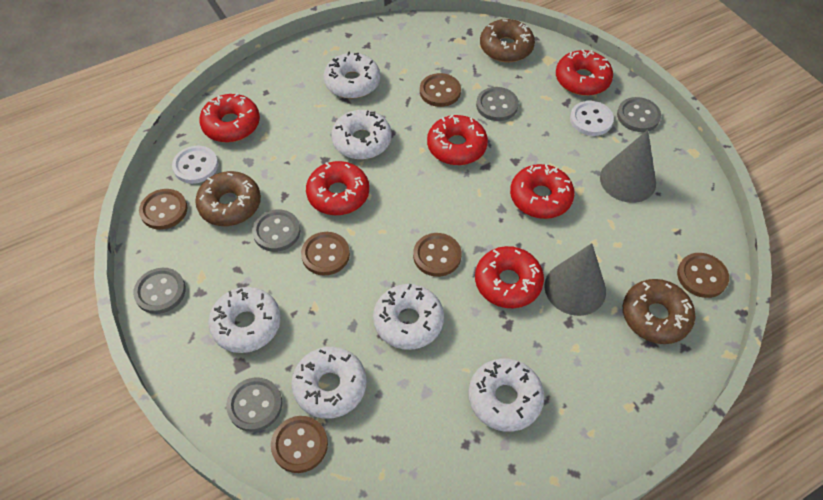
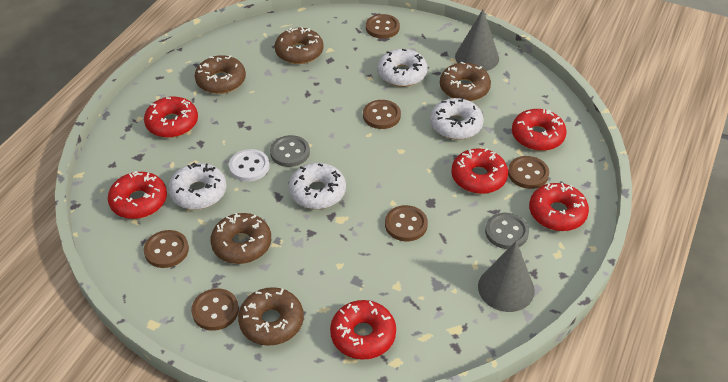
brown donut: 3 -> 5
grey button: 5 -> 2
white button: 2 -> 1
white donut: 6 -> 4

